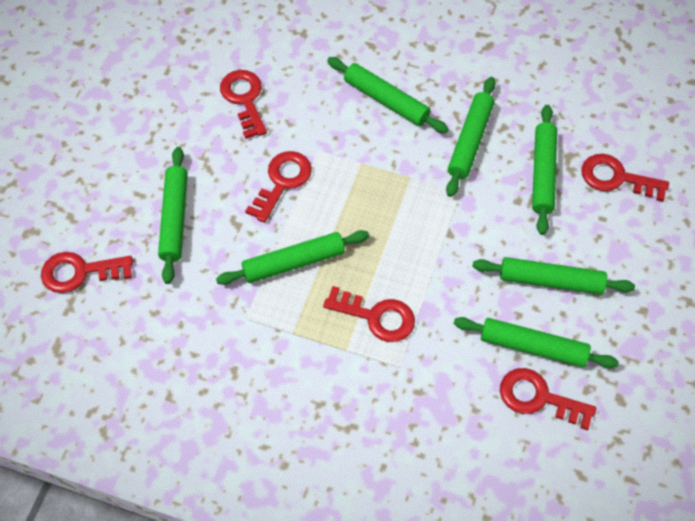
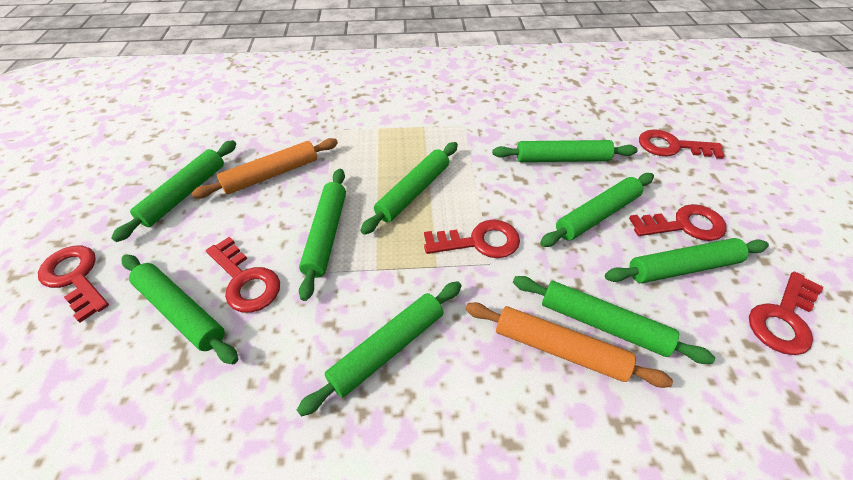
green rolling pin: 7 -> 9
orange rolling pin: 0 -> 2

